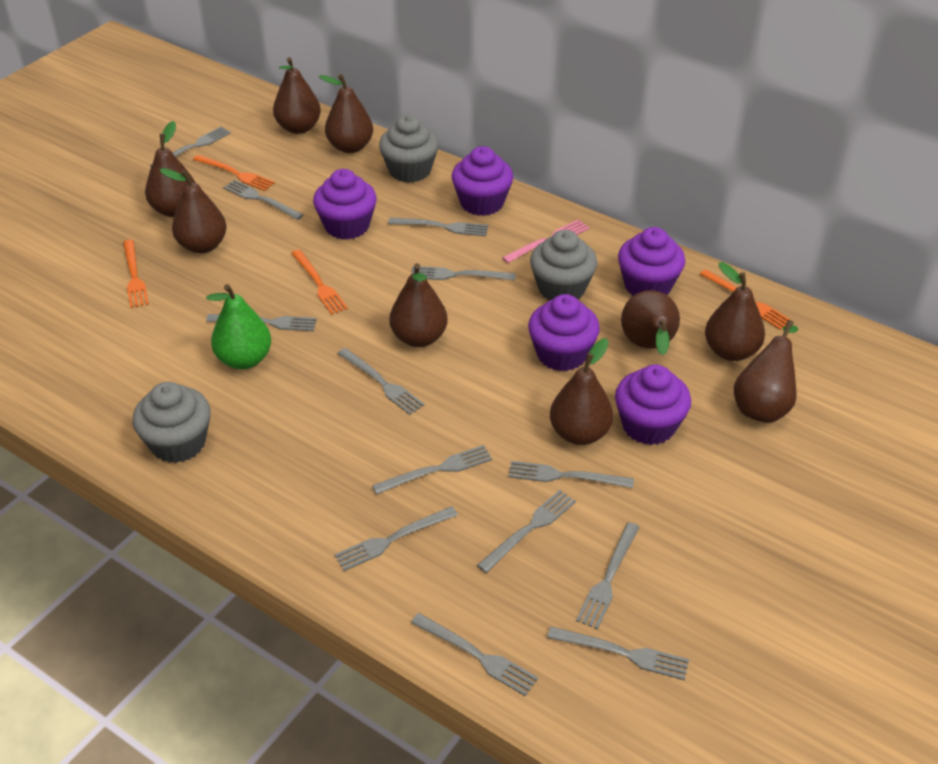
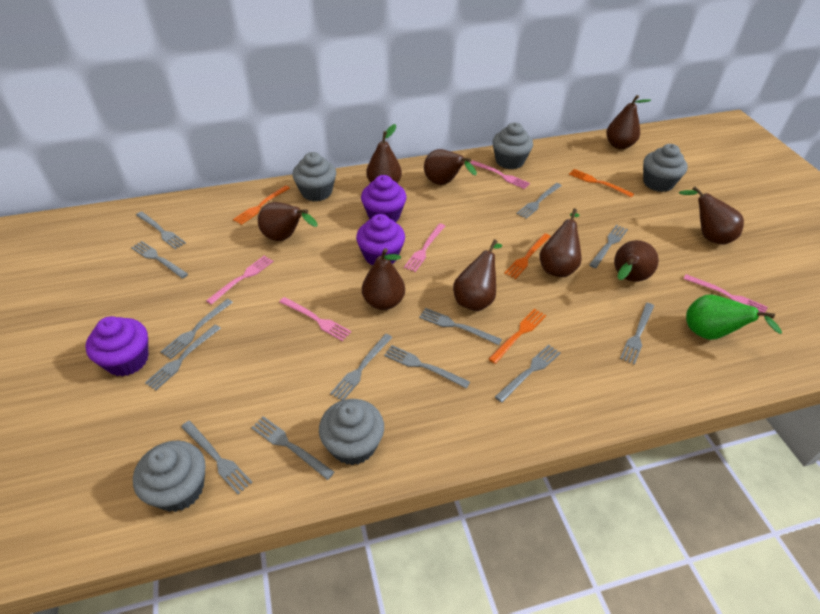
grey cupcake: 3 -> 5
pink fork: 1 -> 5
purple cupcake: 5 -> 3

